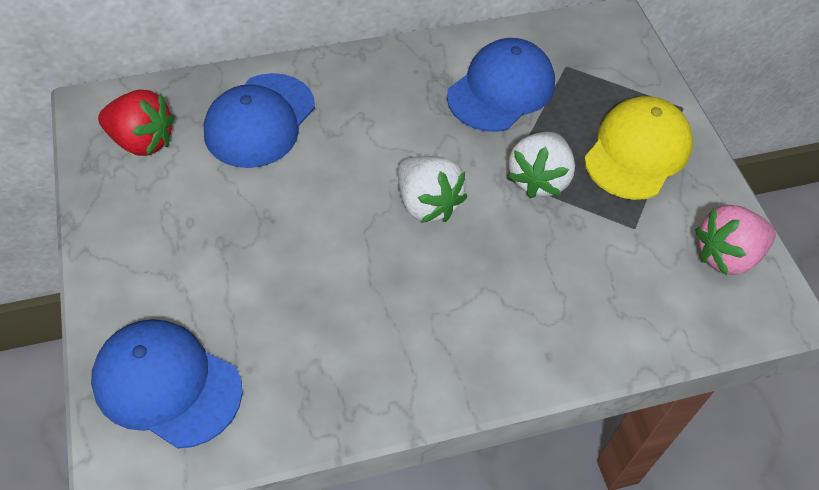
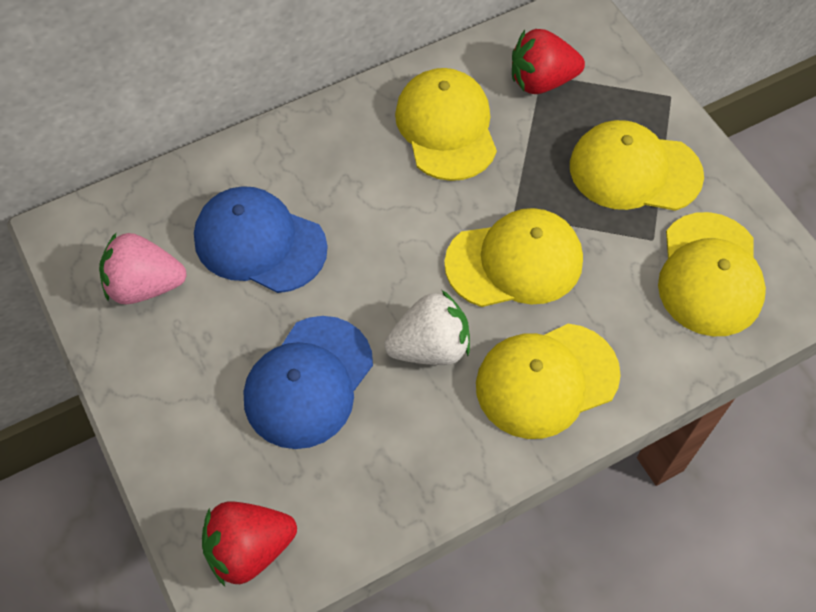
blue cap: 3 -> 2
red strawberry: 1 -> 2
white strawberry: 2 -> 1
yellow cap: 1 -> 5

